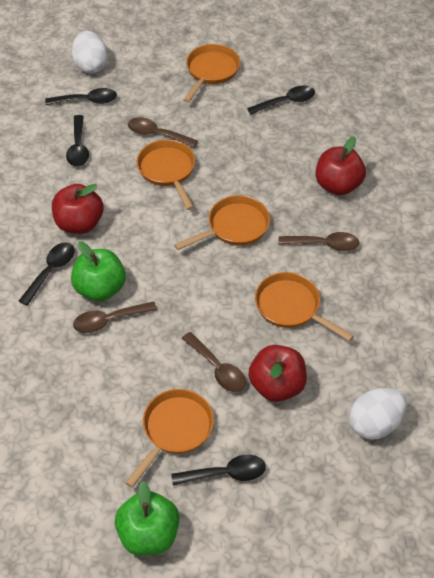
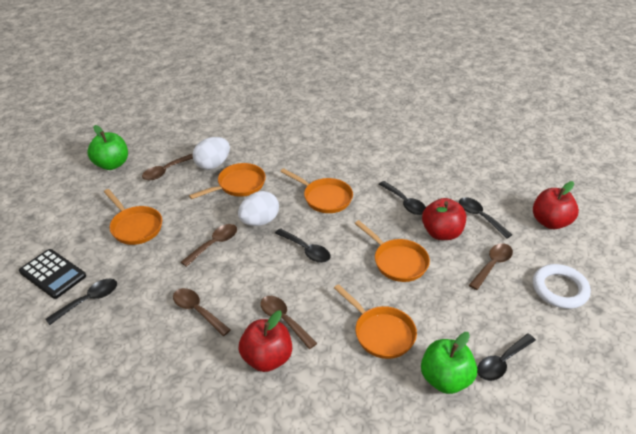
black calculator: 0 -> 1
brown spoon: 4 -> 5
white ring: 0 -> 1

